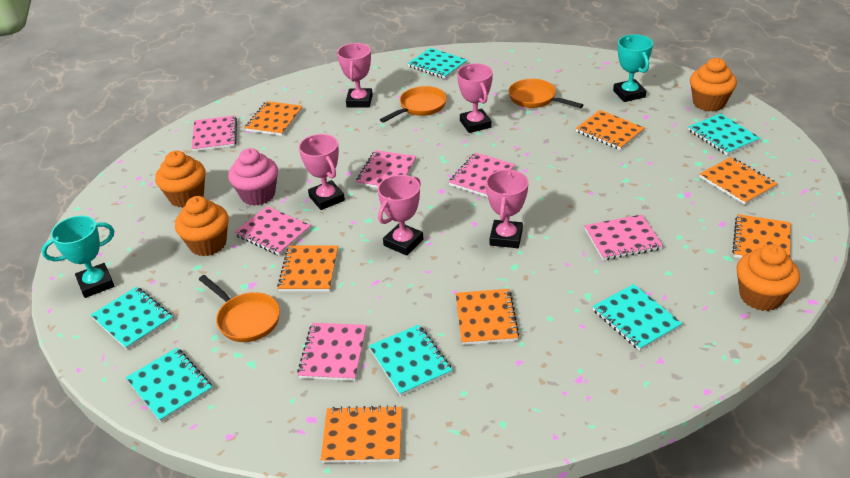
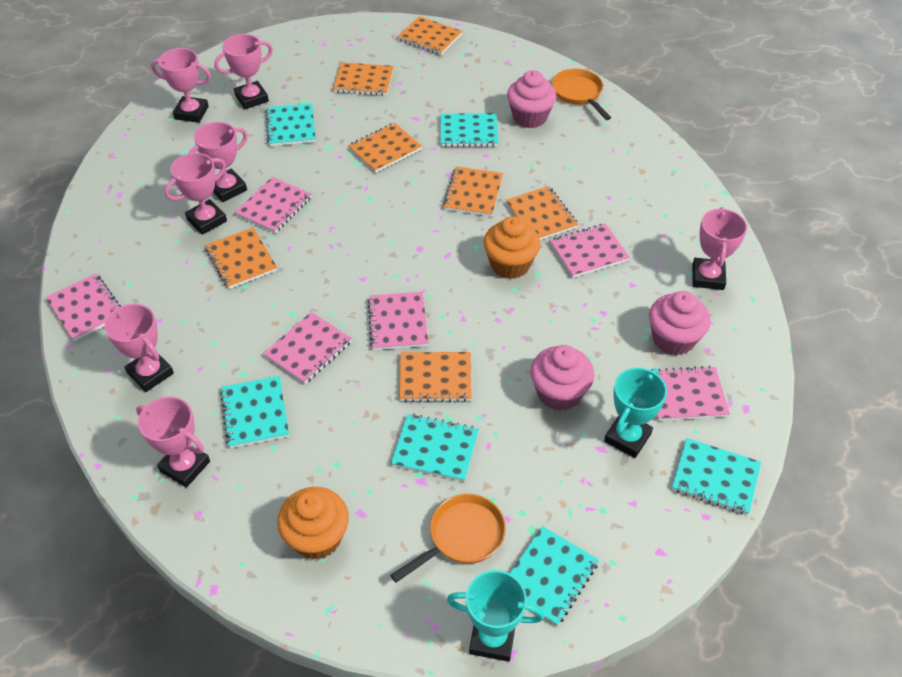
orange cupcake: 4 -> 2
orange pan: 3 -> 2
pink cupcake: 1 -> 3
pink trophy: 5 -> 7

